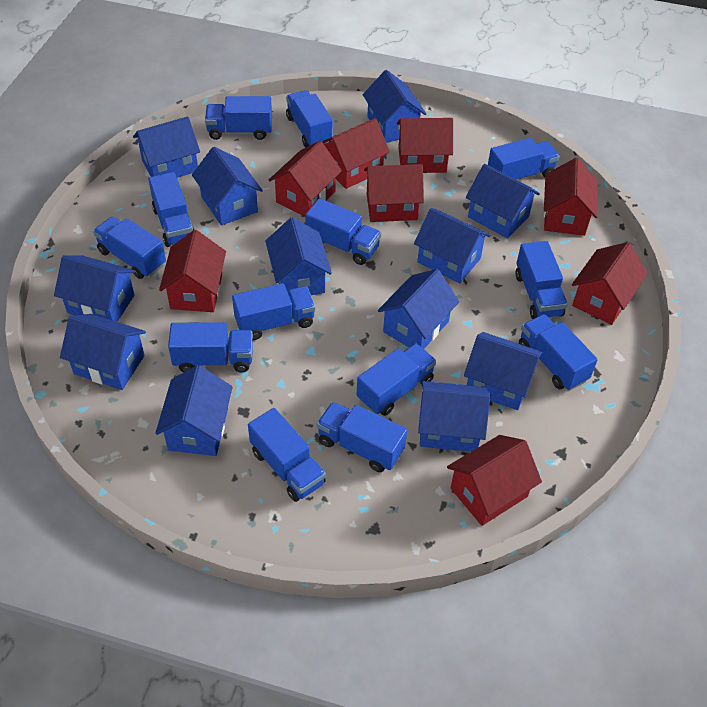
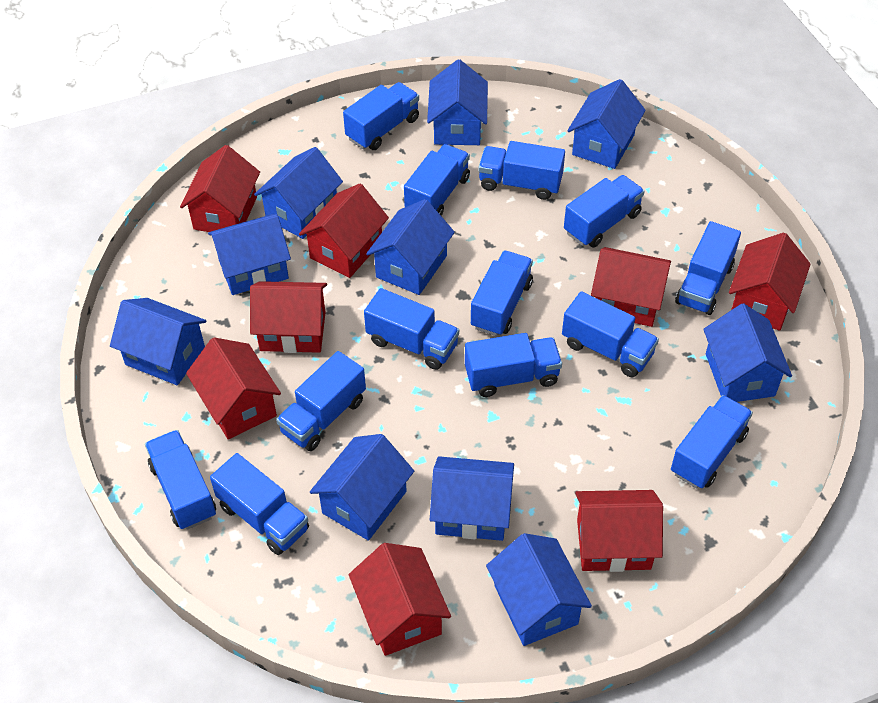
blue house: 12 -> 10

